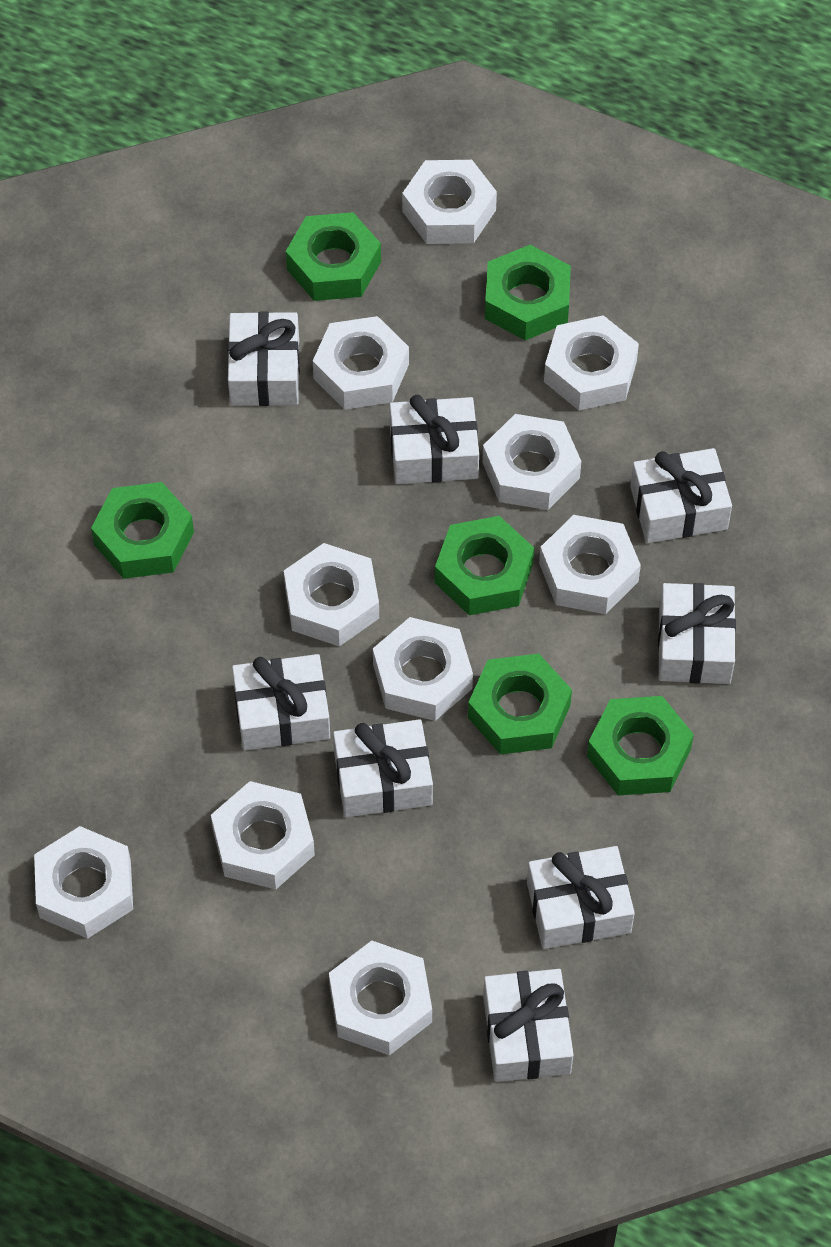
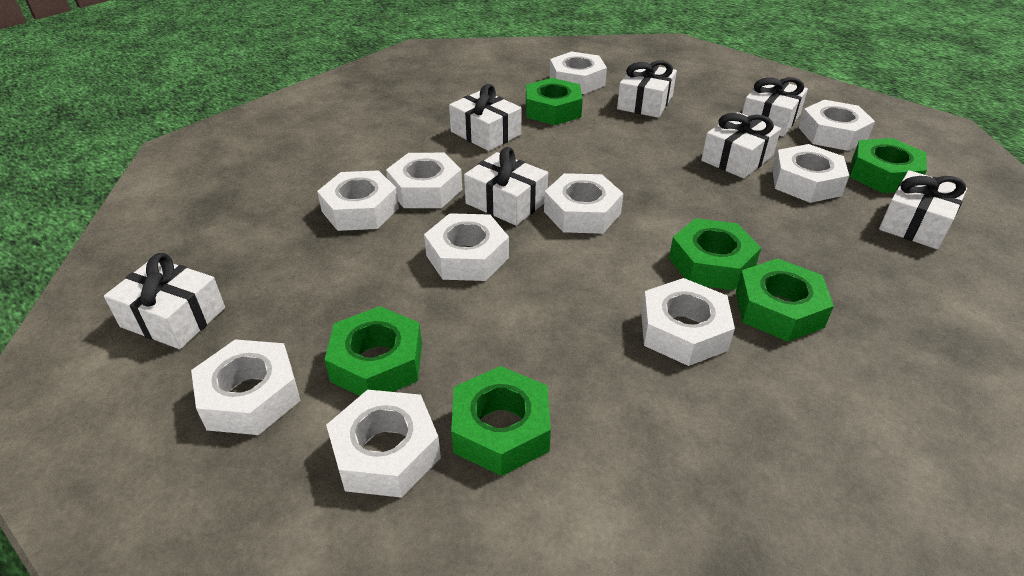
white gift: 8 -> 7

